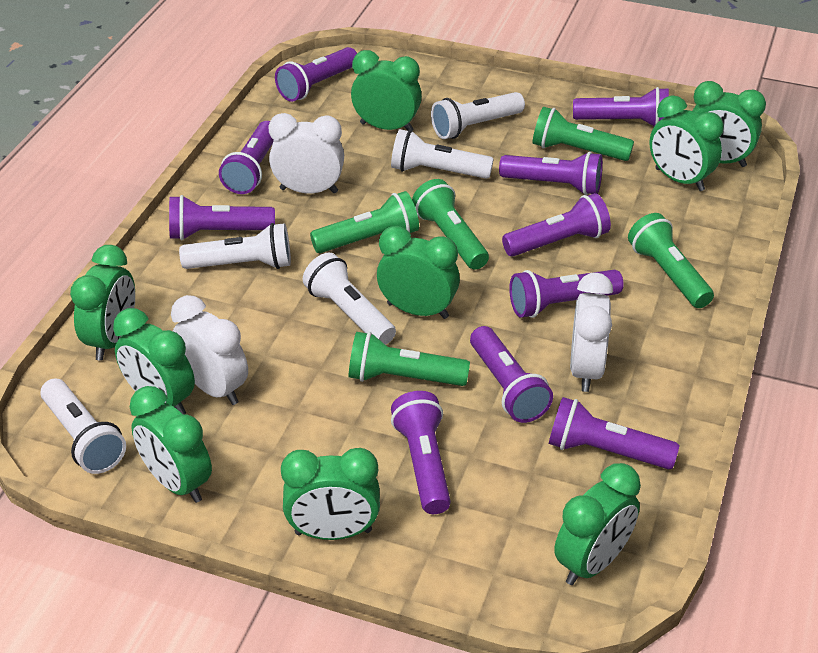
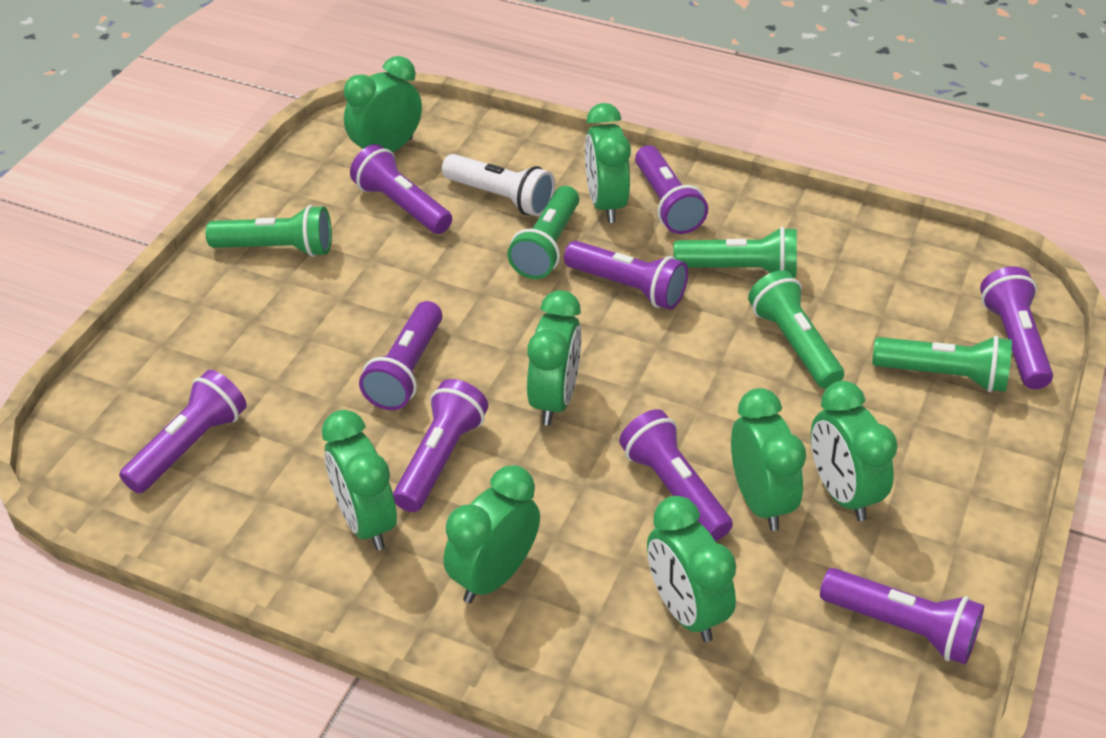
green clock: 9 -> 8
purple flashlight: 10 -> 9
white clock: 3 -> 0
white flashlight: 5 -> 1

